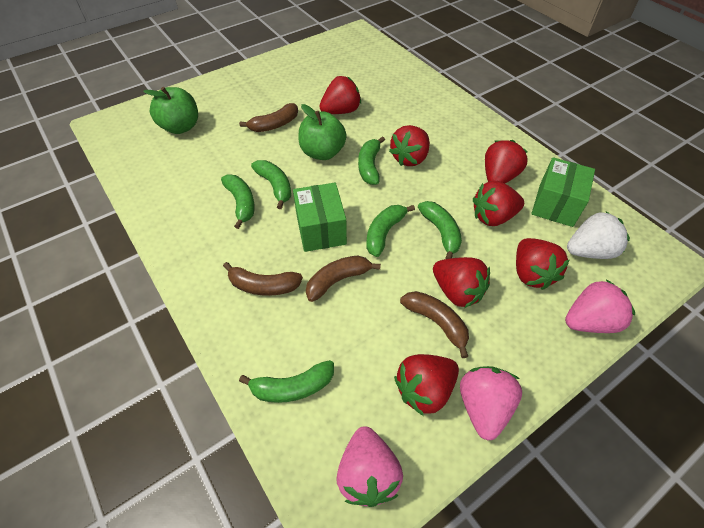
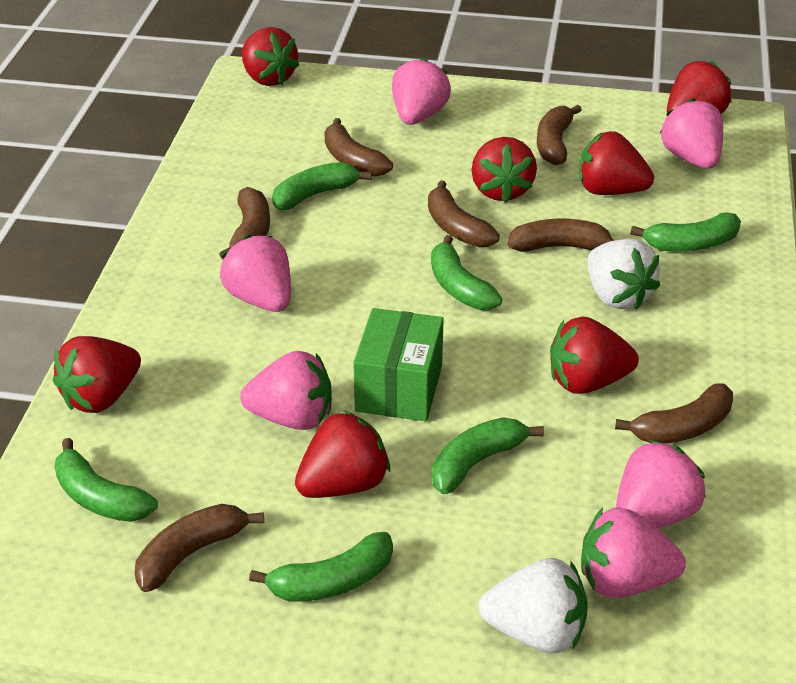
brown banana: 4 -> 7
green apple: 2 -> 0
green box: 2 -> 1
pink strawberry: 3 -> 6
white strawberry: 1 -> 2

